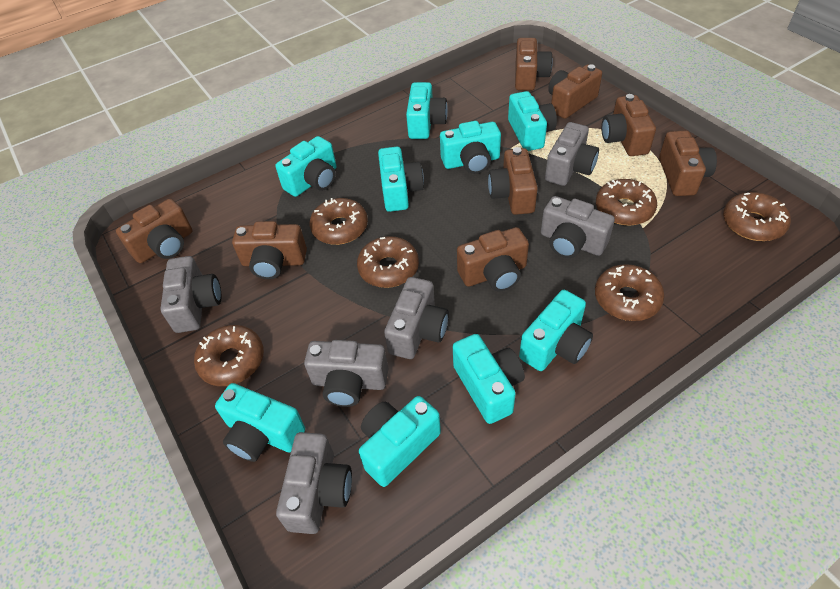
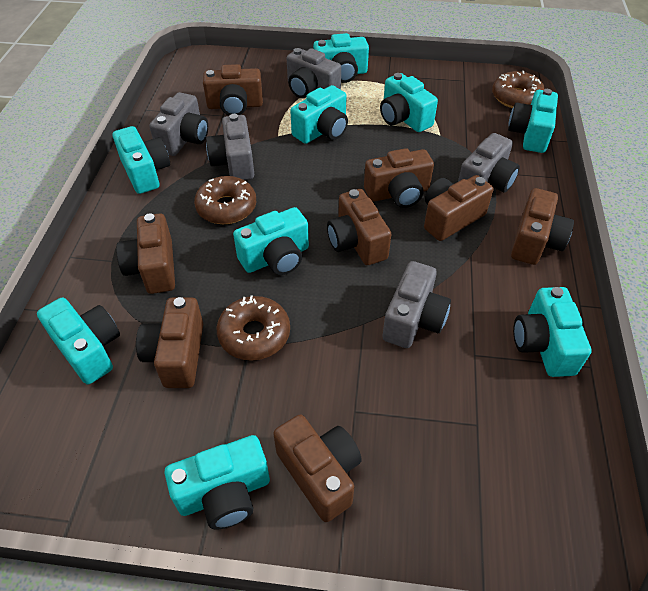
brown donut: 6 -> 3
grey camera: 6 -> 5

